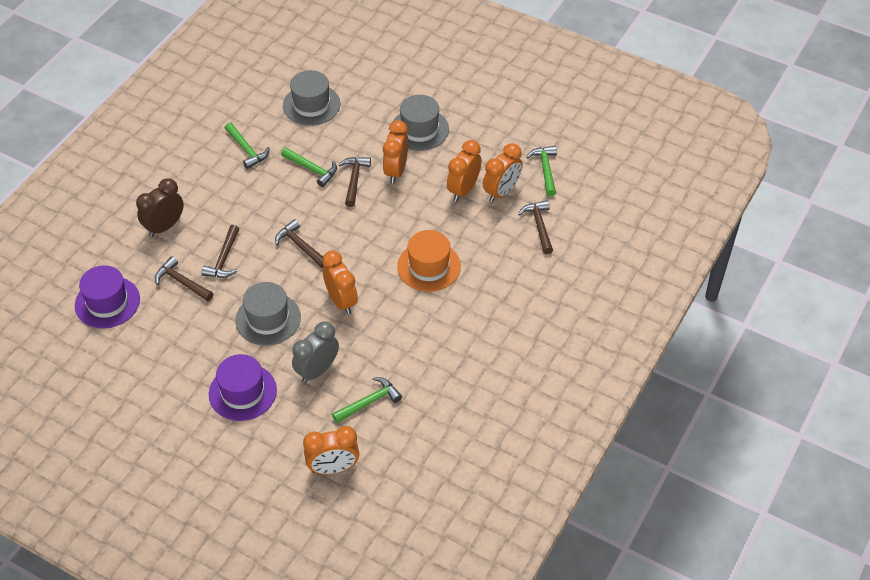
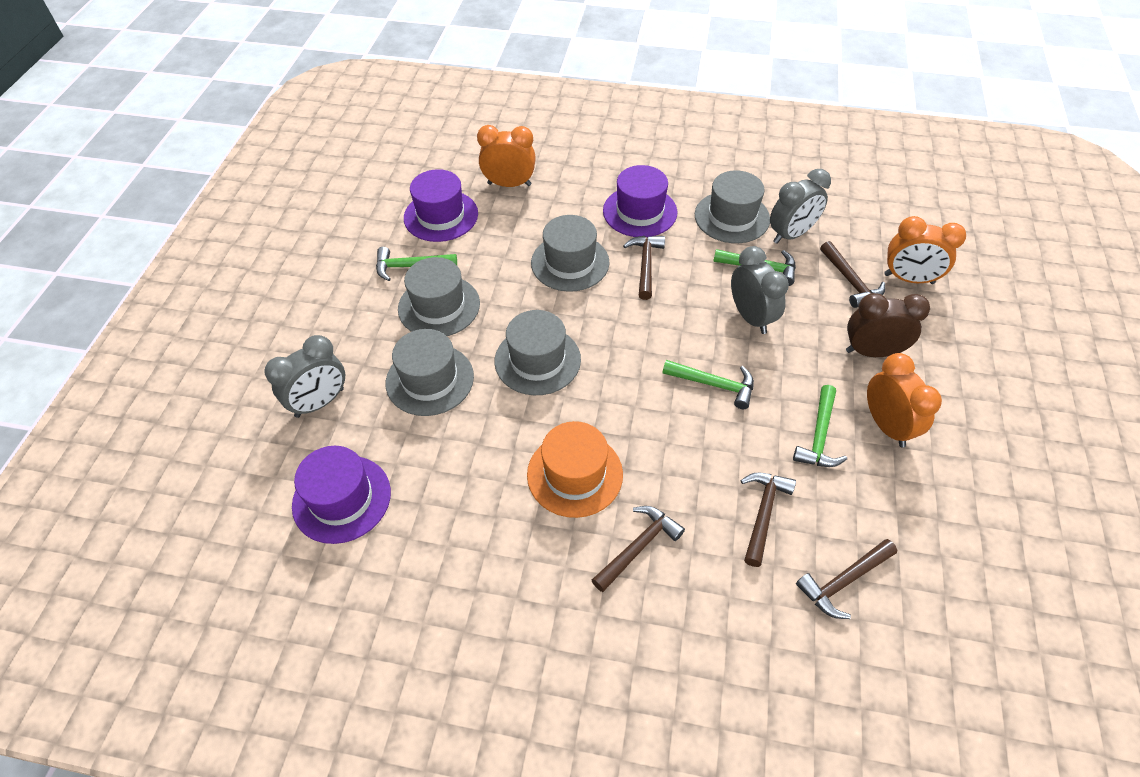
grey clock: 1 -> 3
grey hat: 3 -> 5
orange clock: 5 -> 3
purple hat: 2 -> 3

